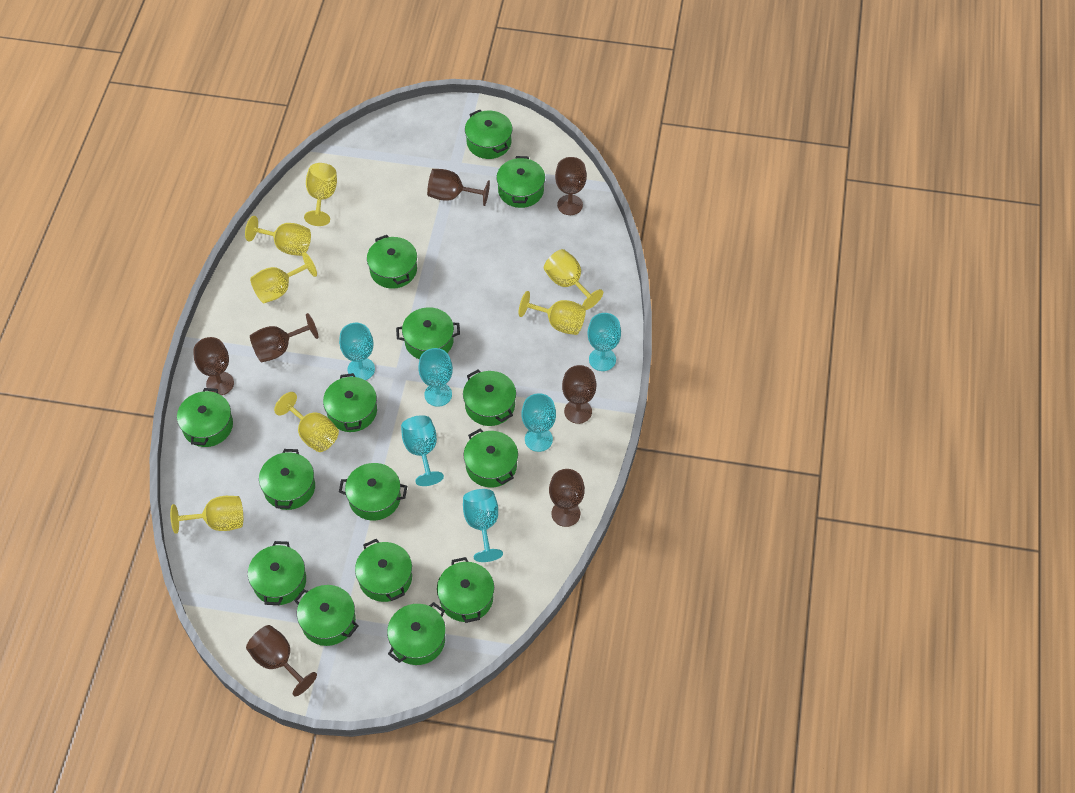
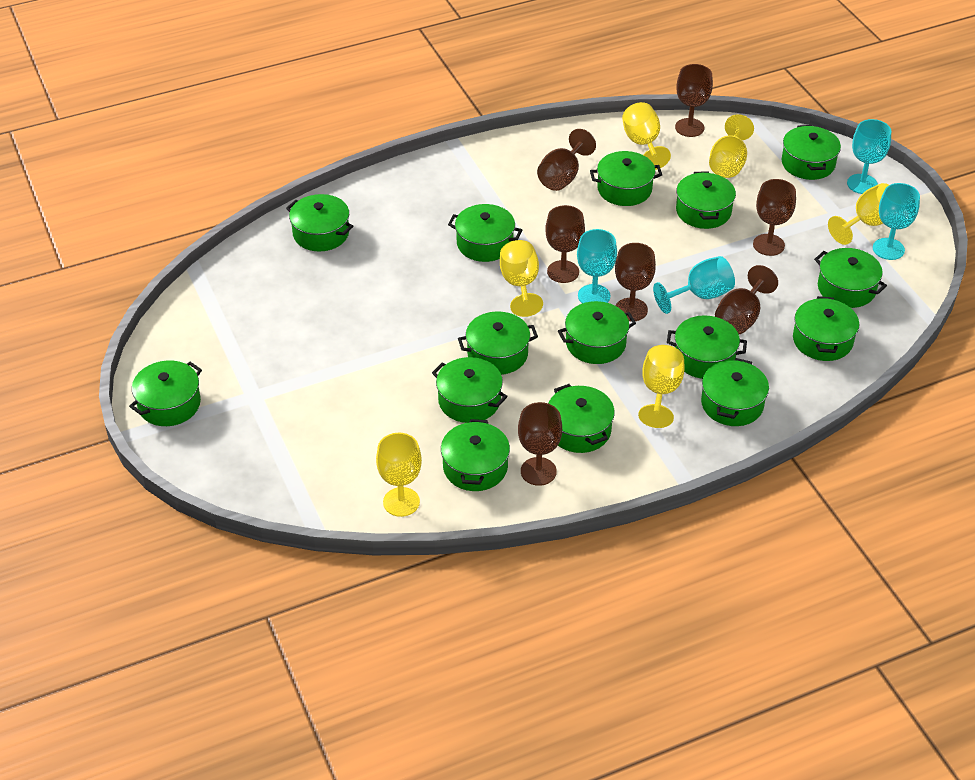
turquoise goblet: 6 -> 4
yellow goblet: 7 -> 6

